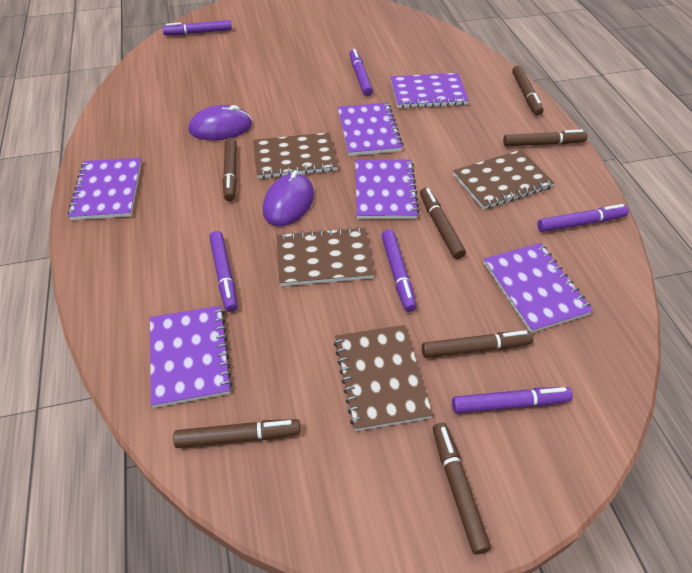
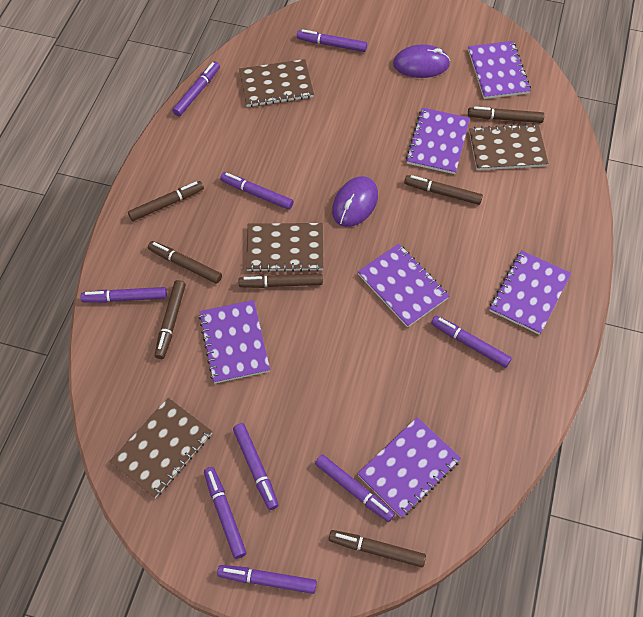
purple marker: 6 -> 9

